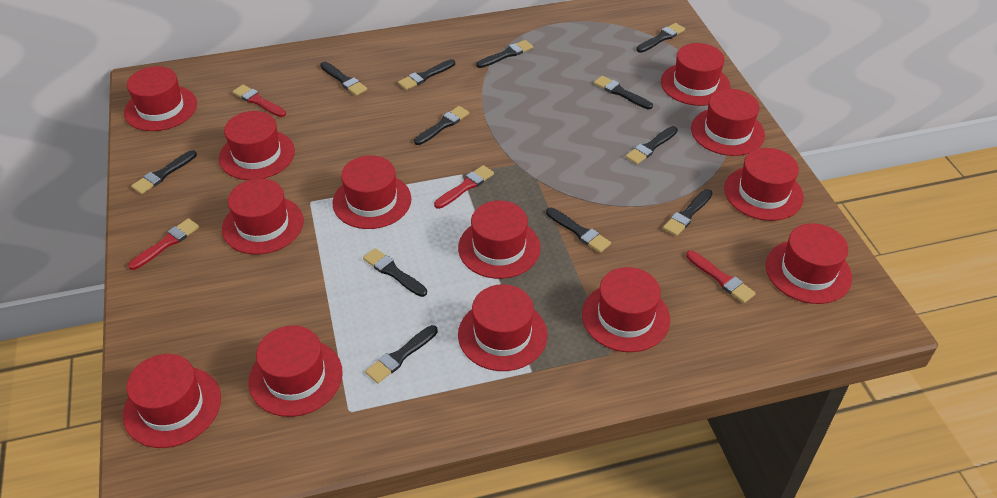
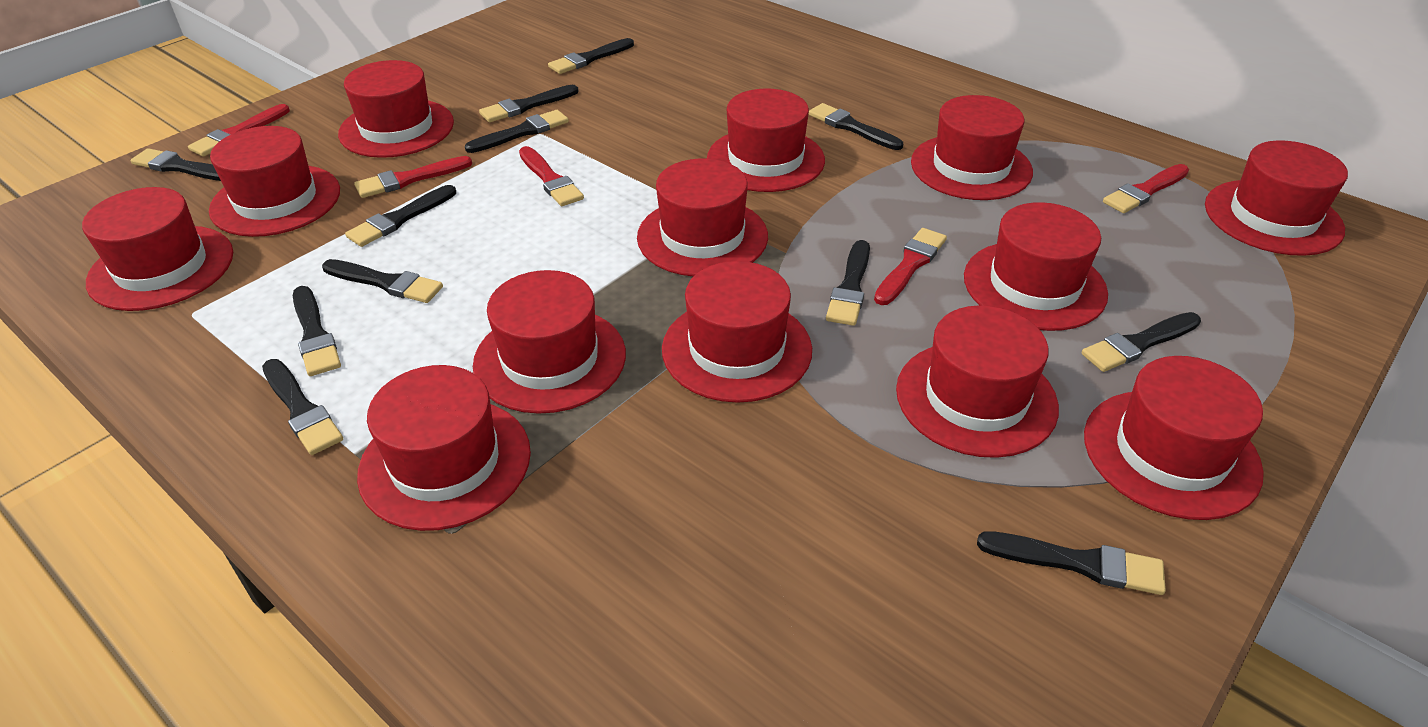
red brush: 4 -> 5

